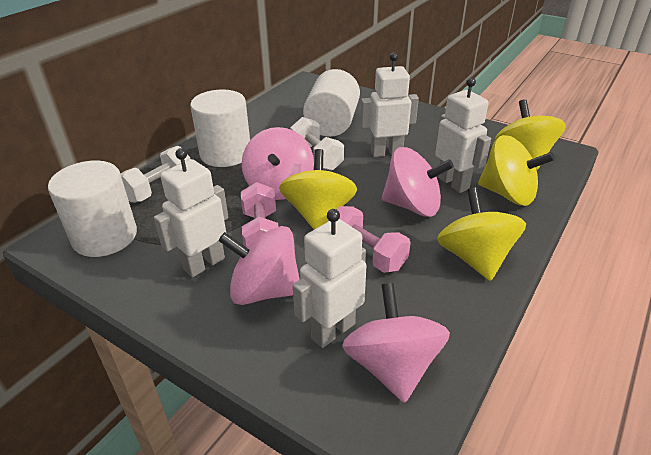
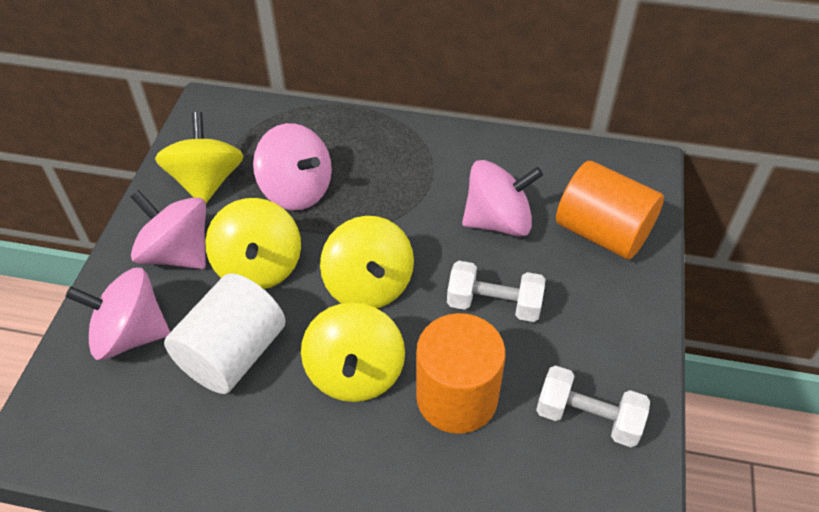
orange cylinder: 0 -> 2
pink dumbbell: 2 -> 0
white cylinder: 3 -> 1
white robot: 4 -> 0

